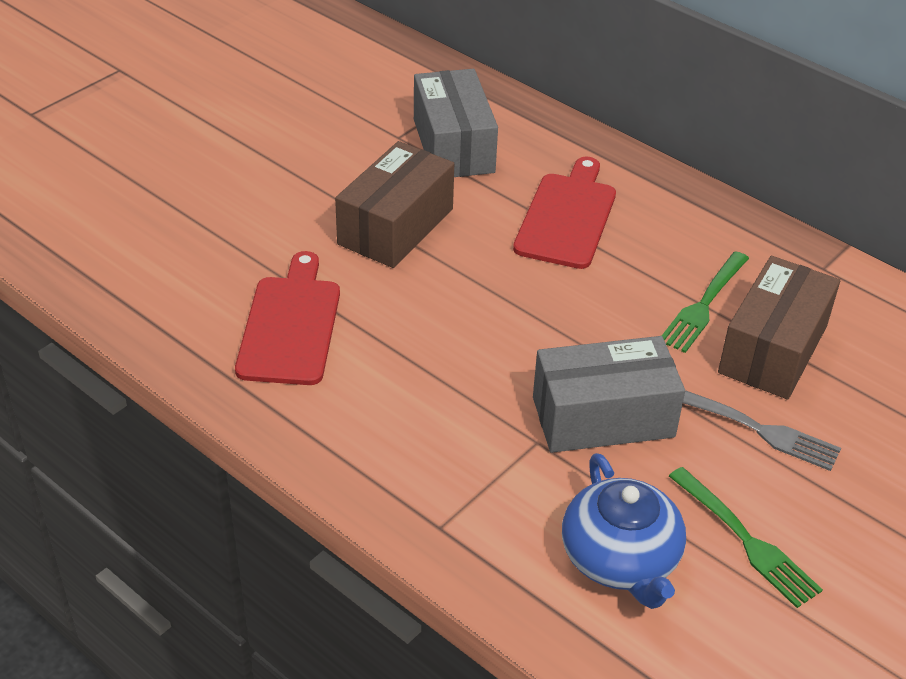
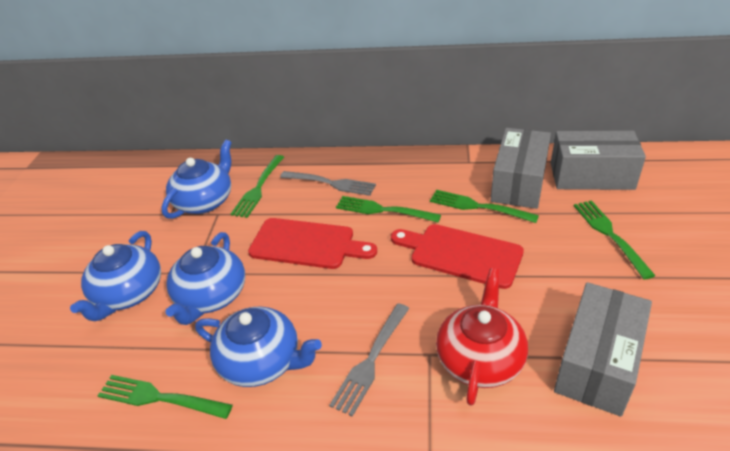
blue teapot: 1 -> 4
brown box: 2 -> 0
green fork: 2 -> 5
grey box: 2 -> 3
grey fork: 1 -> 2
red teapot: 0 -> 1

